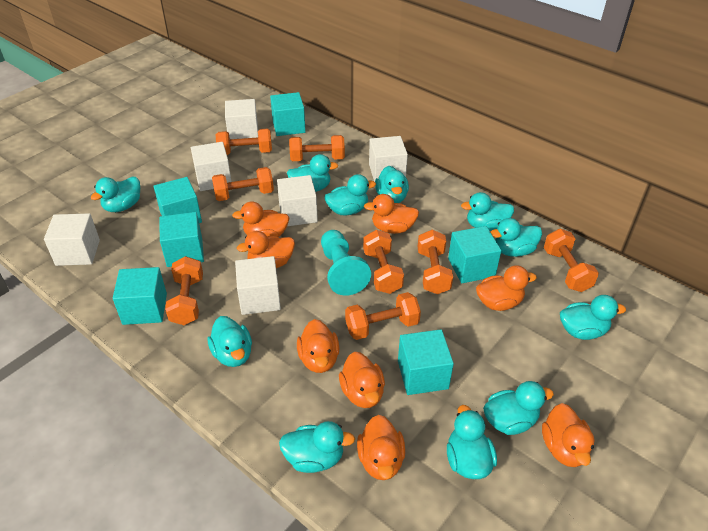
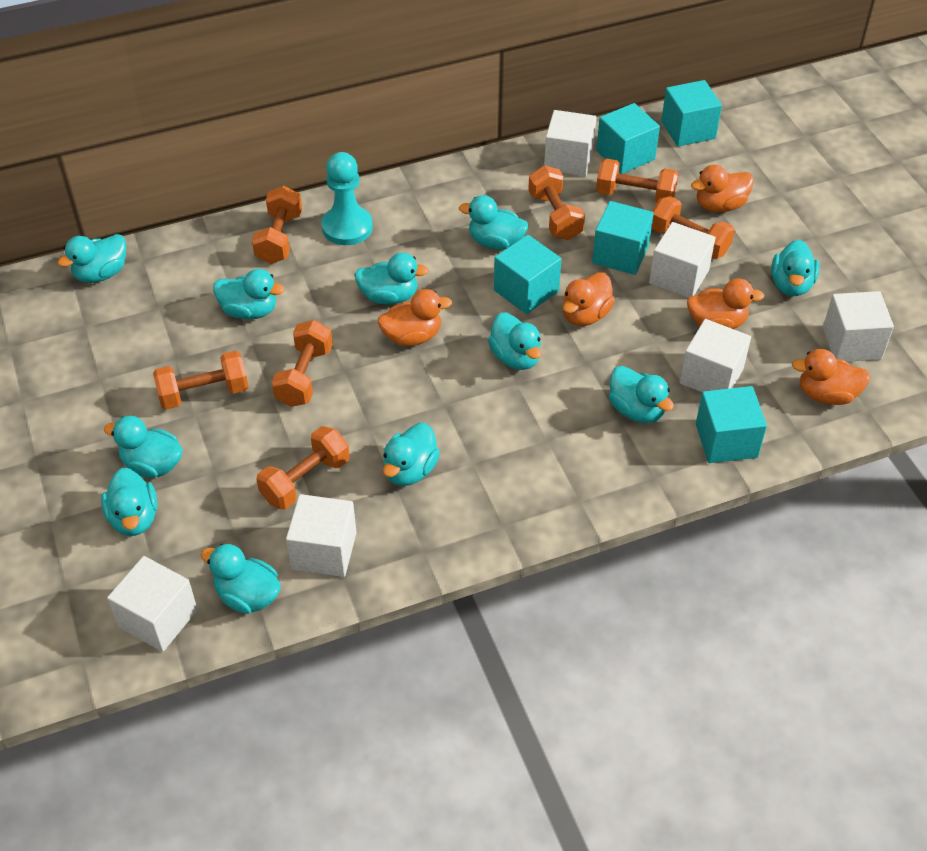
orange duck: 8 -> 5
orange dumbbell: 8 -> 7
turquoise cube: 6 -> 5

